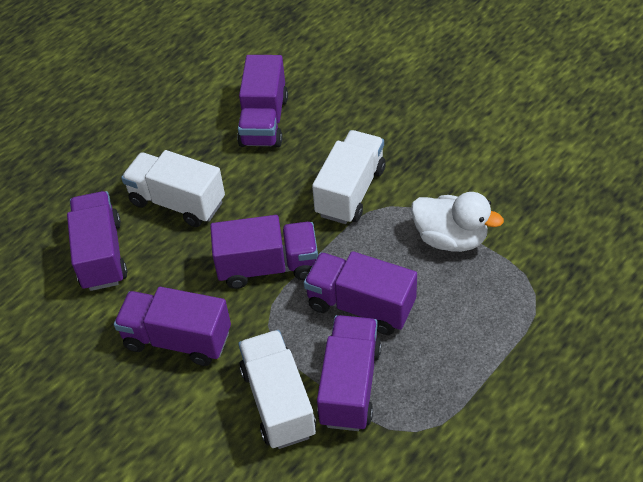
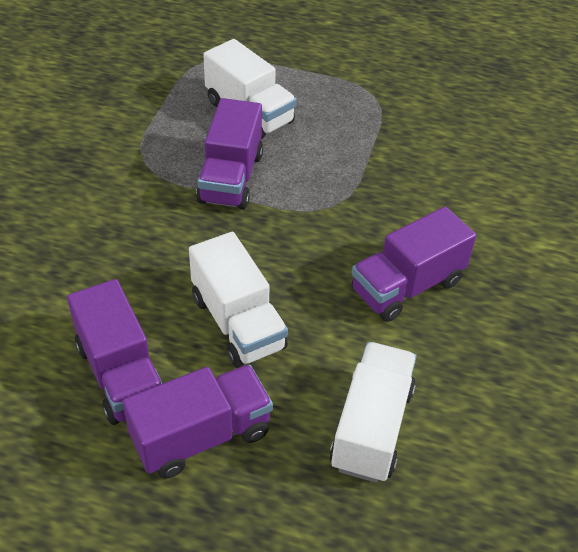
purple truck: 6 -> 4
white duck: 1 -> 0

